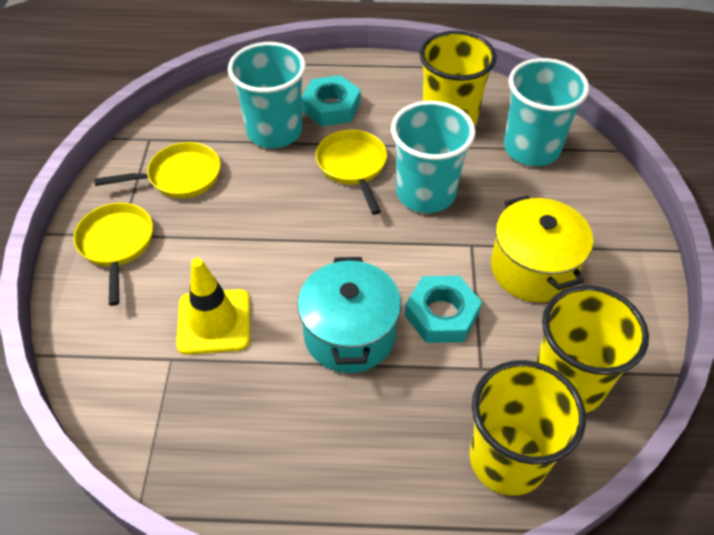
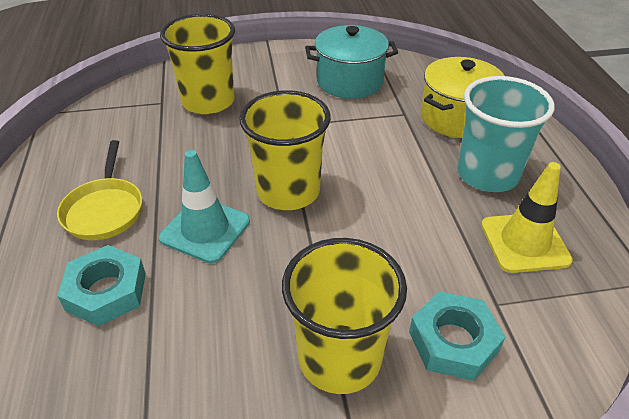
turquoise cup: 3 -> 1
turquoise traffic cone: 0 -> 1
yellow pan: 3 -> 1

